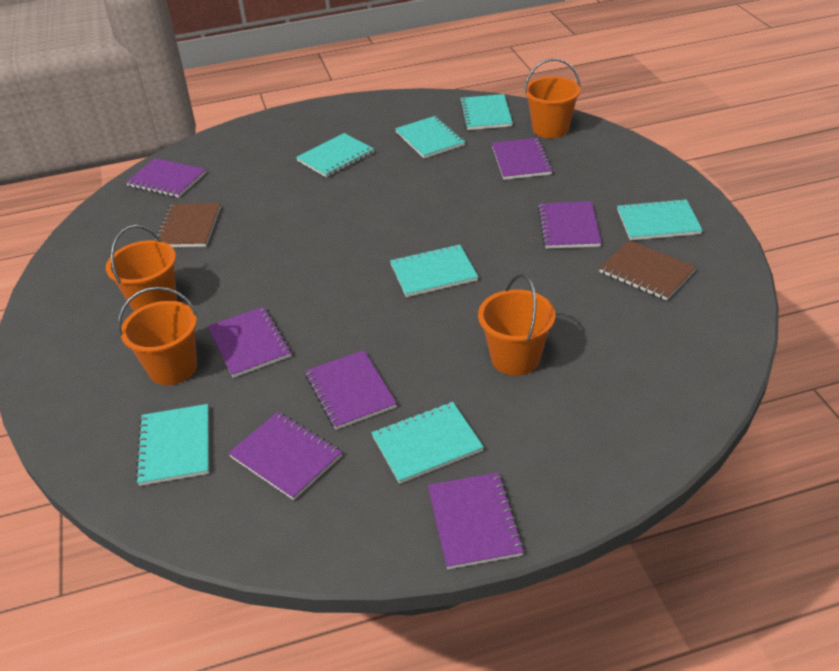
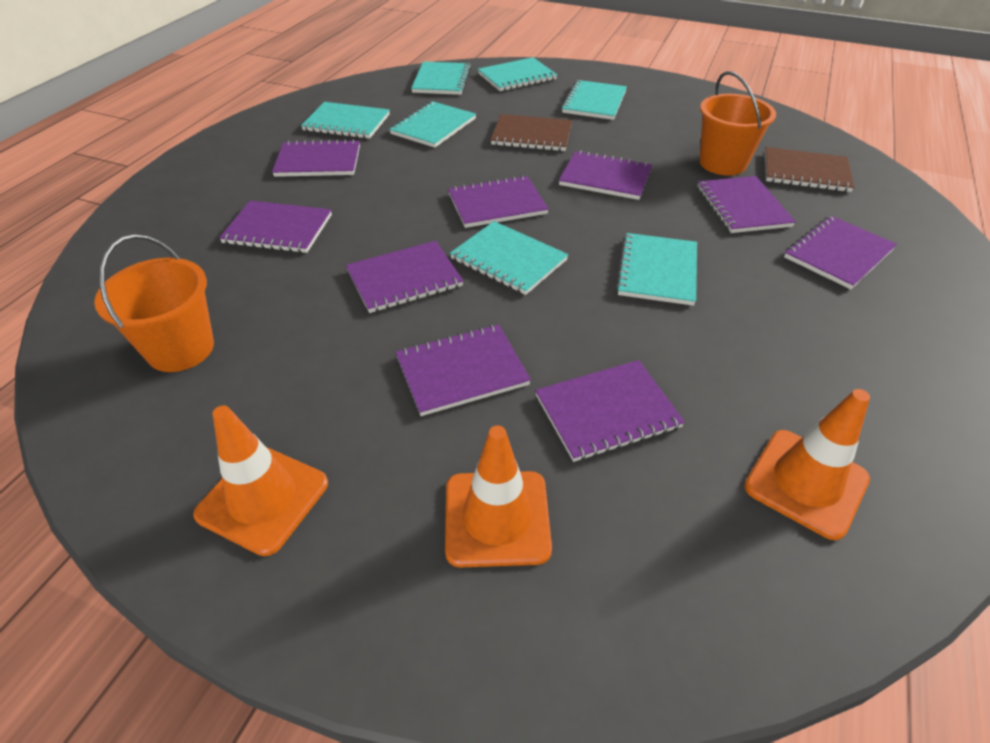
orange bucket: 4 -> 2
orange traffic cone: 0 -> 3
purple notebook: 7 -> 9

